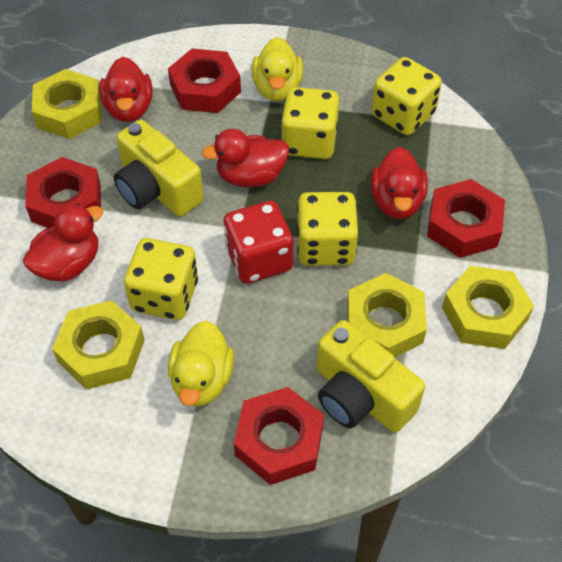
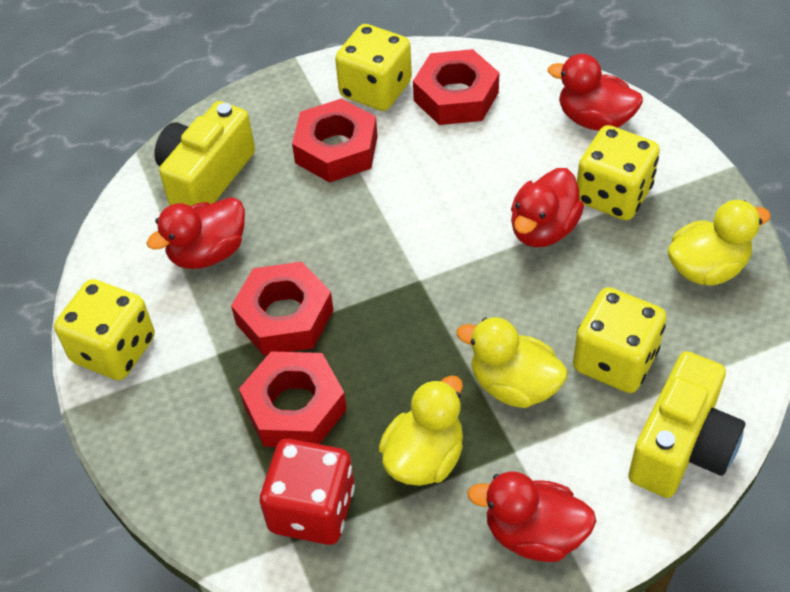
yellow duck: 2 -> 3
yellow nut: 4 -> 0

